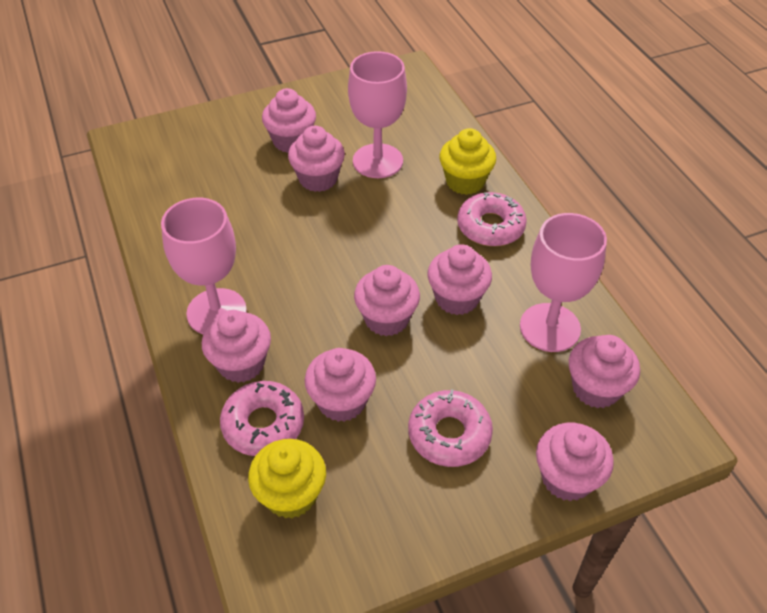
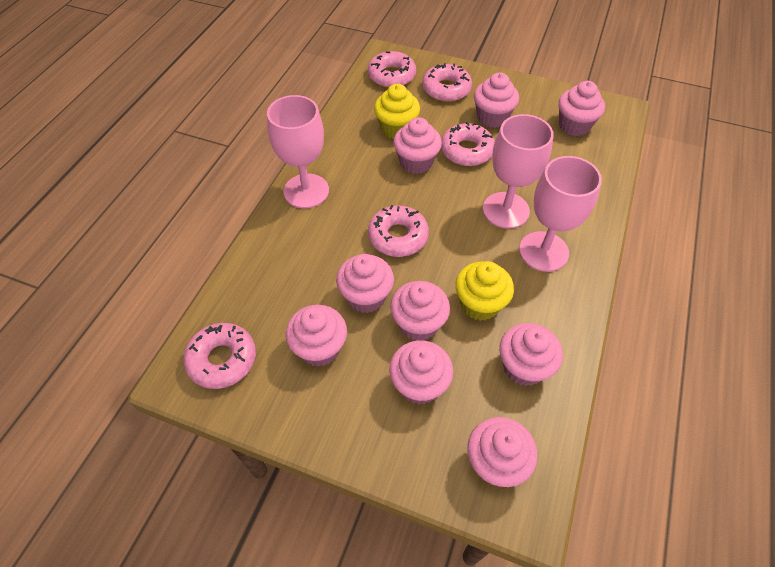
pink cupcake: 8 -> 9
pink donut: 3 -> 5

